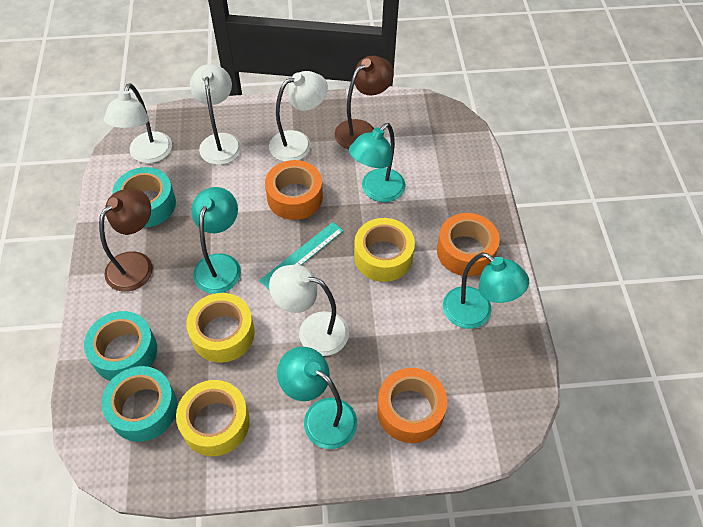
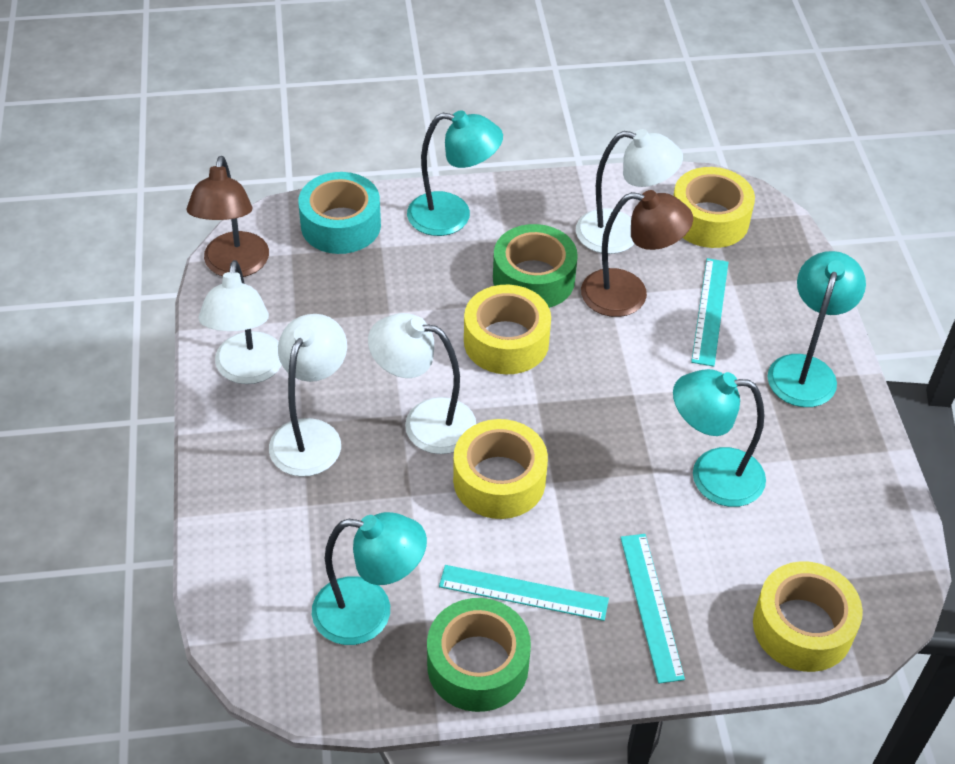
green tape: 0 -> 2
orange tape: 3 -> 0
turquoise ruler: 1 -> 3
turquoise tape: 3 -> 1
yellow tape: 3 -> 4

